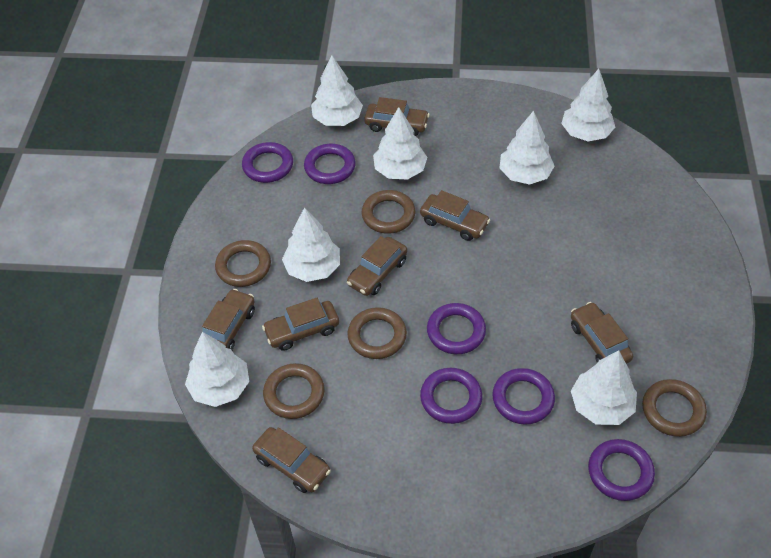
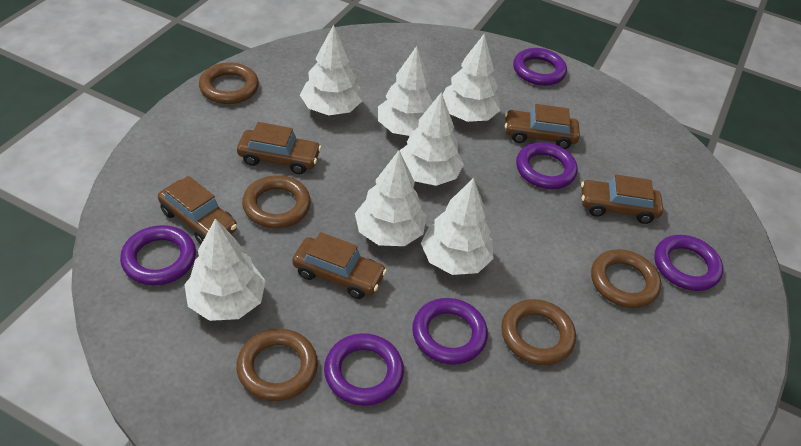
brown car: 7 -> 5

